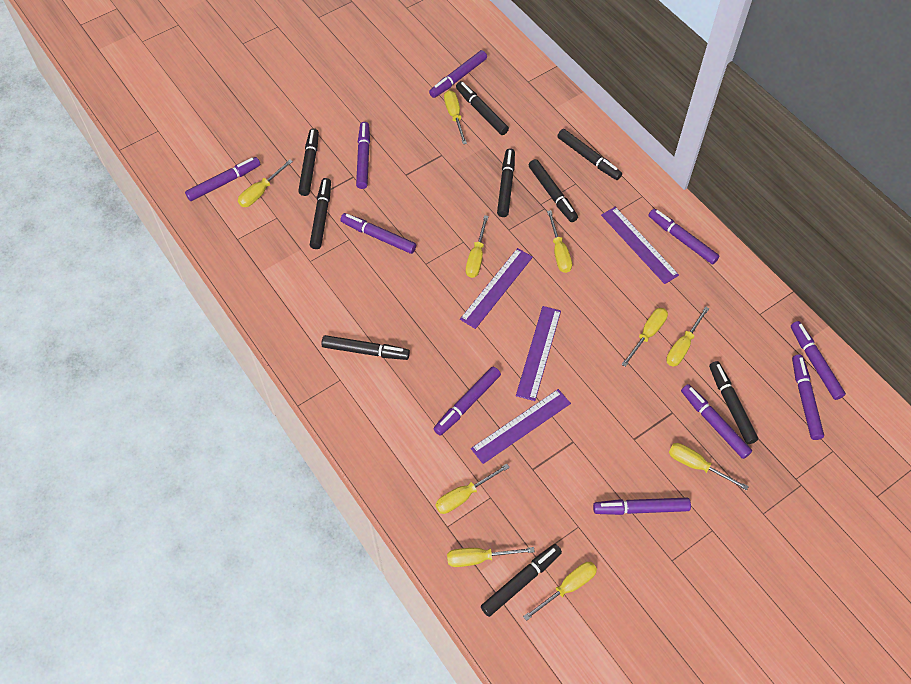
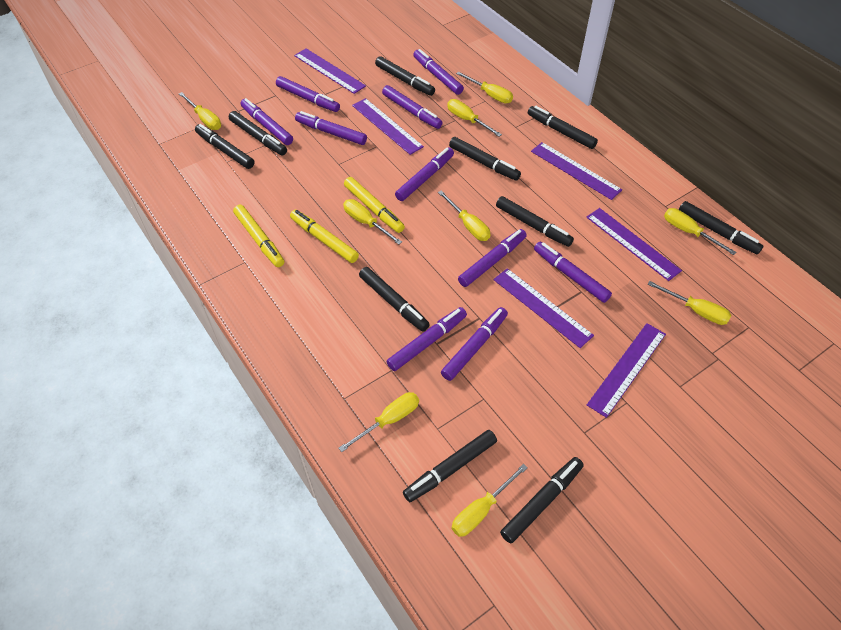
black marker: 9 -> 10
purple ruler: 4 -> 6
yellow marker: 0 -> 3
yellow screwdriver: 10 -> 9

